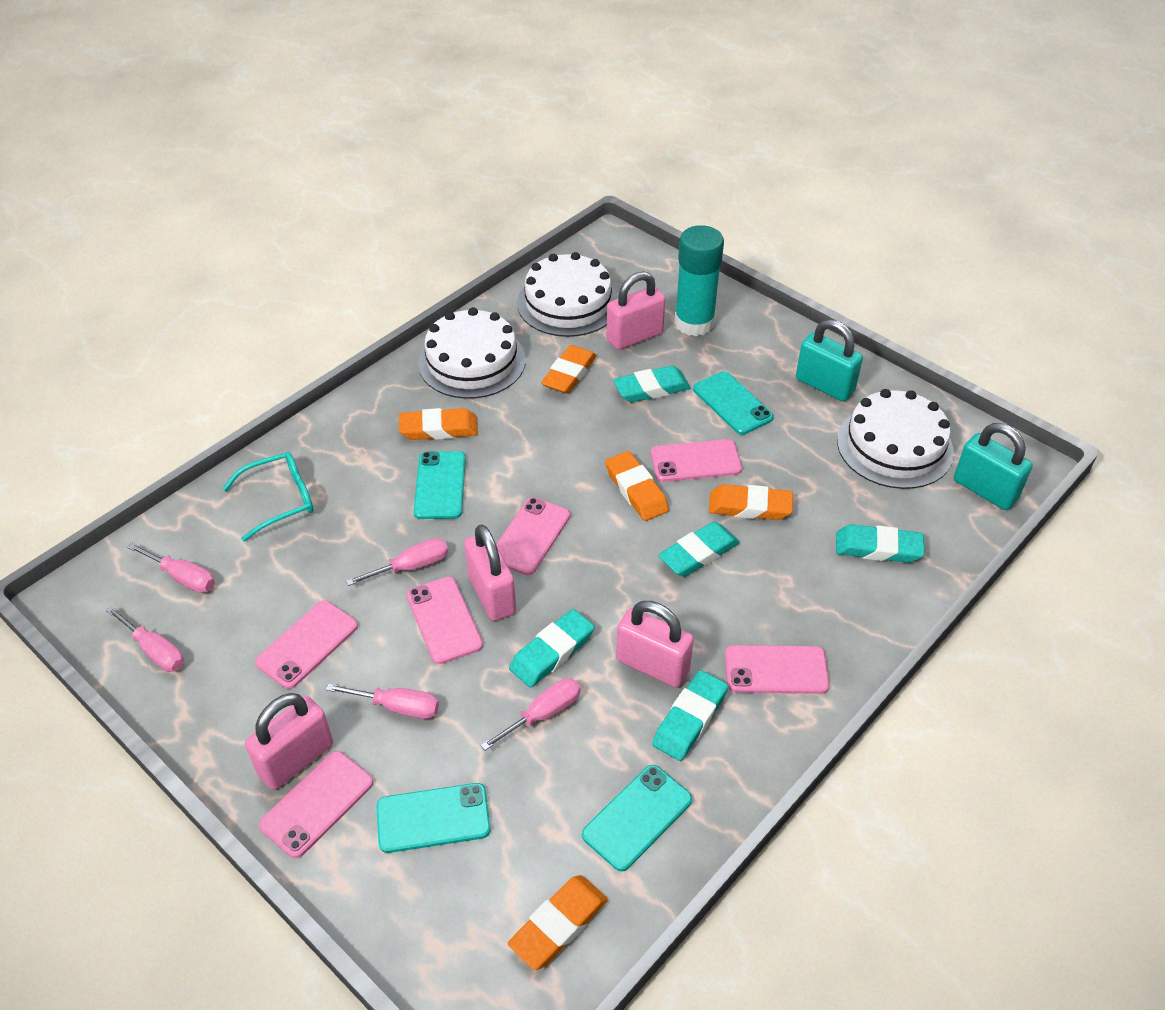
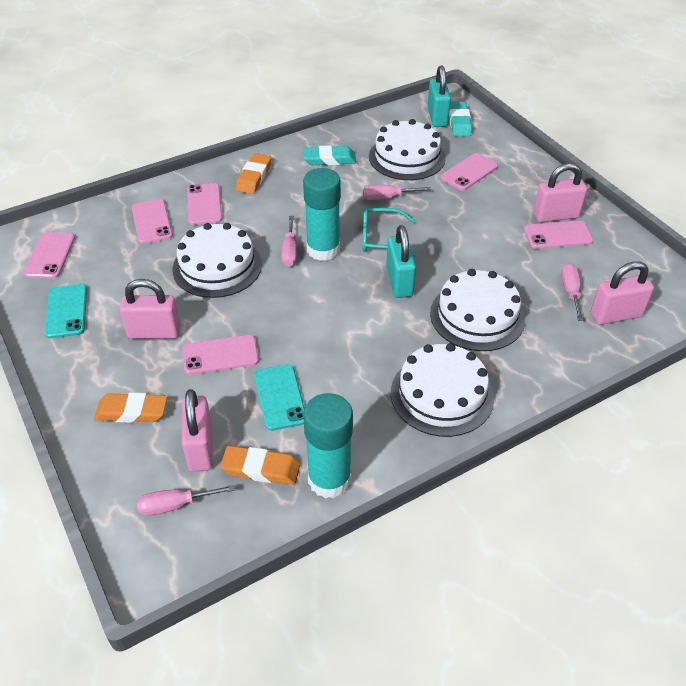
orange eraser: 5 -> 3
pink screwdriver: 5 -> 4
turquoise eraser: 5 -> 2
turquoise glue stick: 1 -> 2
turquoise phone: 4 -> 2
white cake: 3 -> 4

